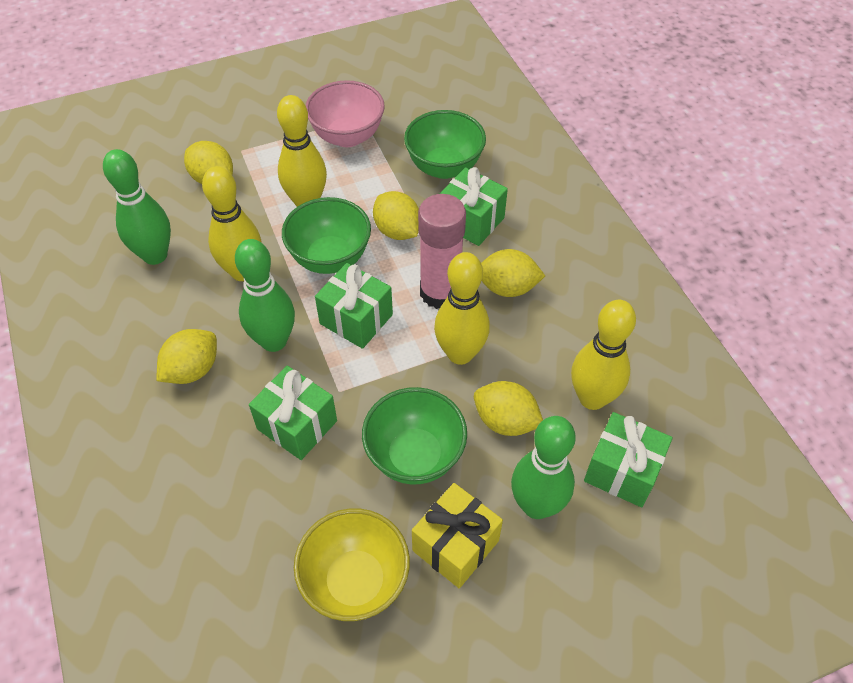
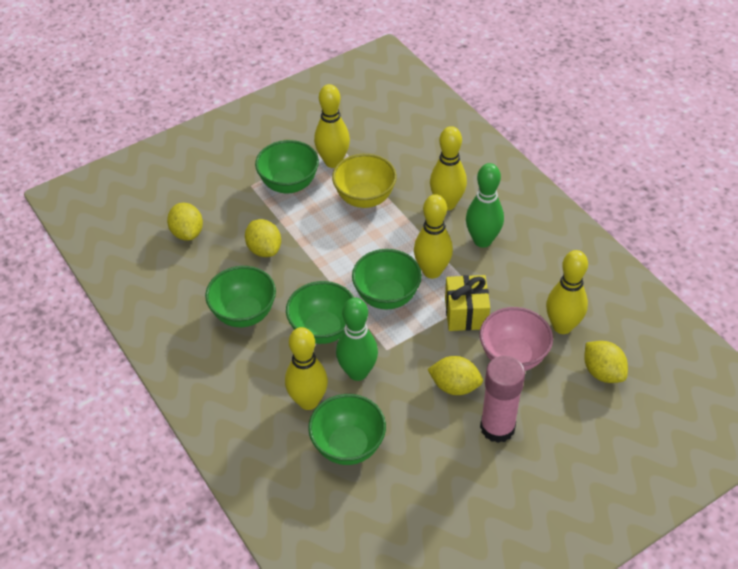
green bowl: 3 -> 5
green bowling pin: 3 -> 2
green gift: 4 -> 0
yellow bowling pin: 4 -> 5
yellow lemon: 5 -> 4

